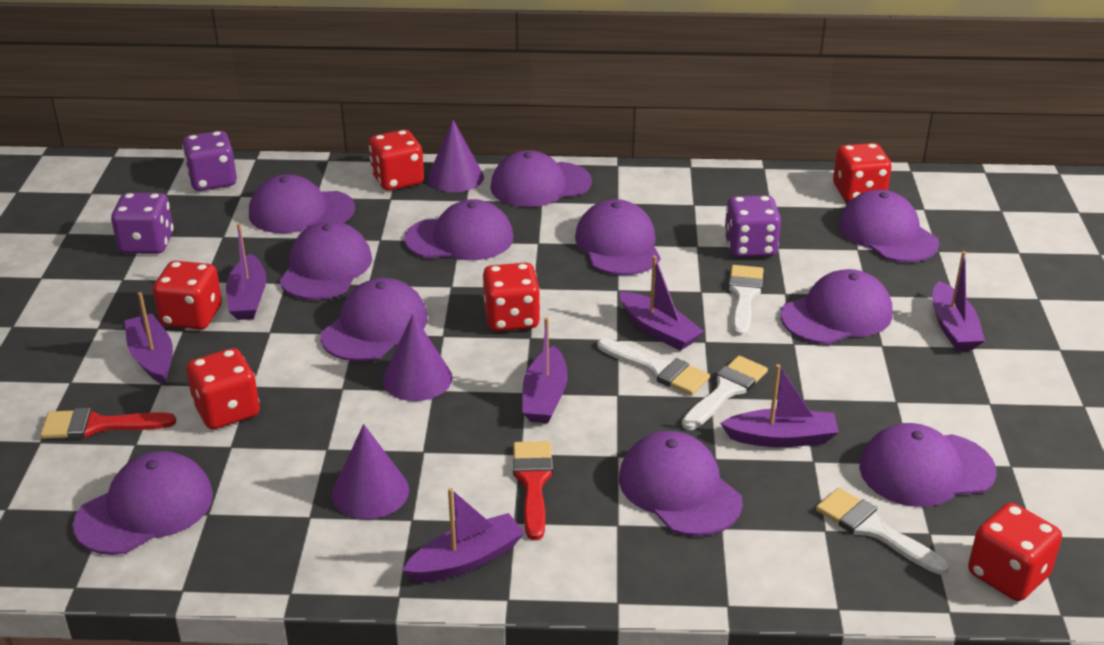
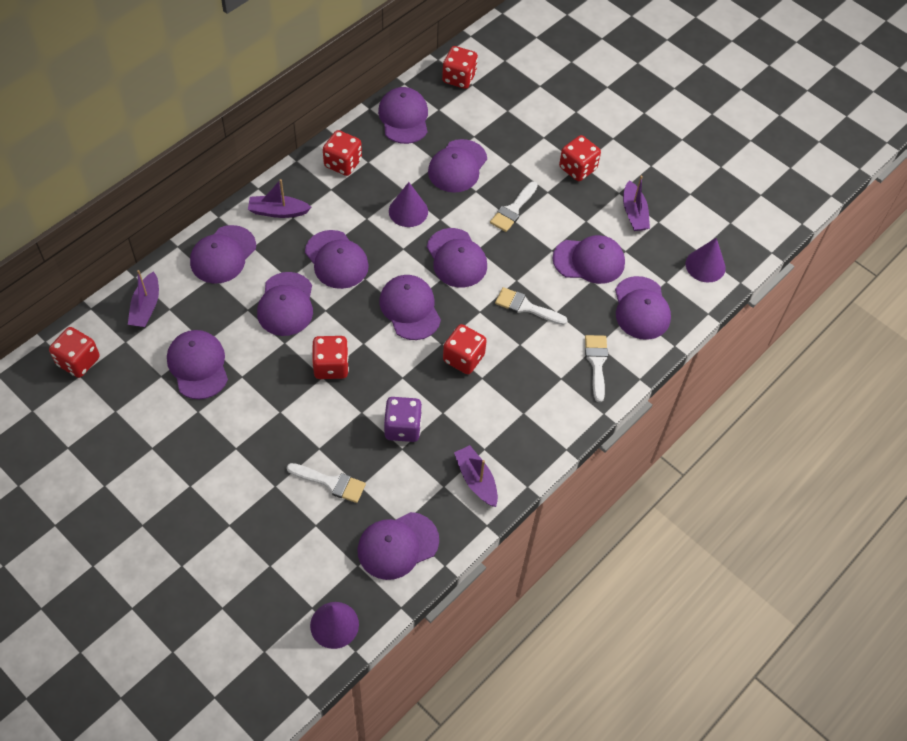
purple boat: 7 -> 4
purple dice: 3 -> 1
red brush: 2 -> 0

